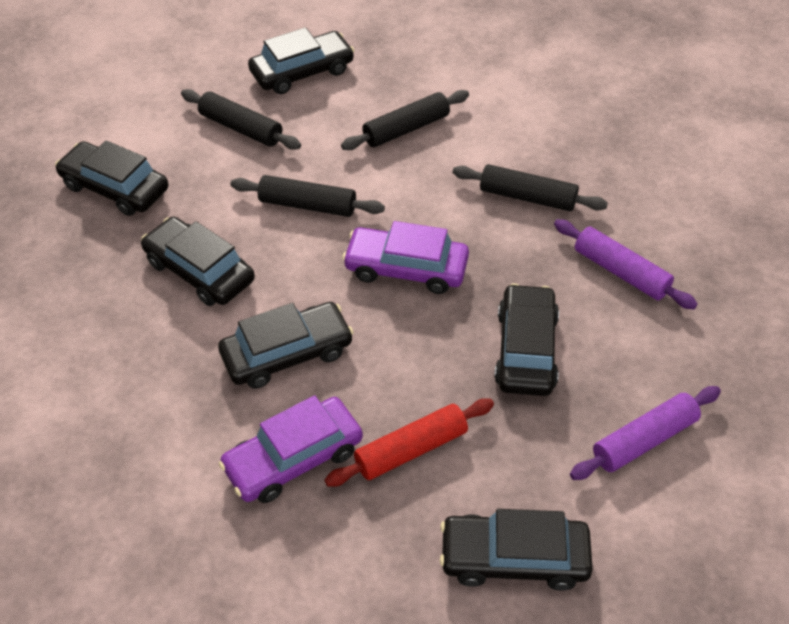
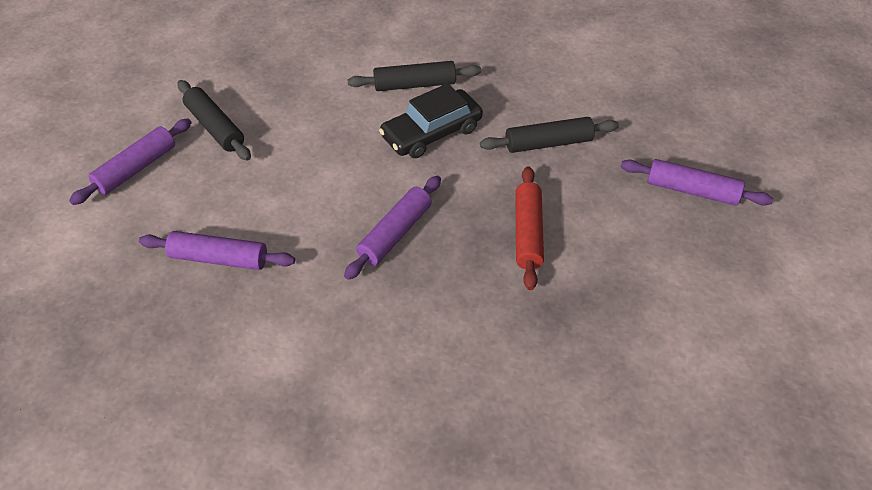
black car: 6 -> 1
black rolling pin: 4 -> 3
purple car: 2 -> 0
purple rolling pin: 2 -> 4

